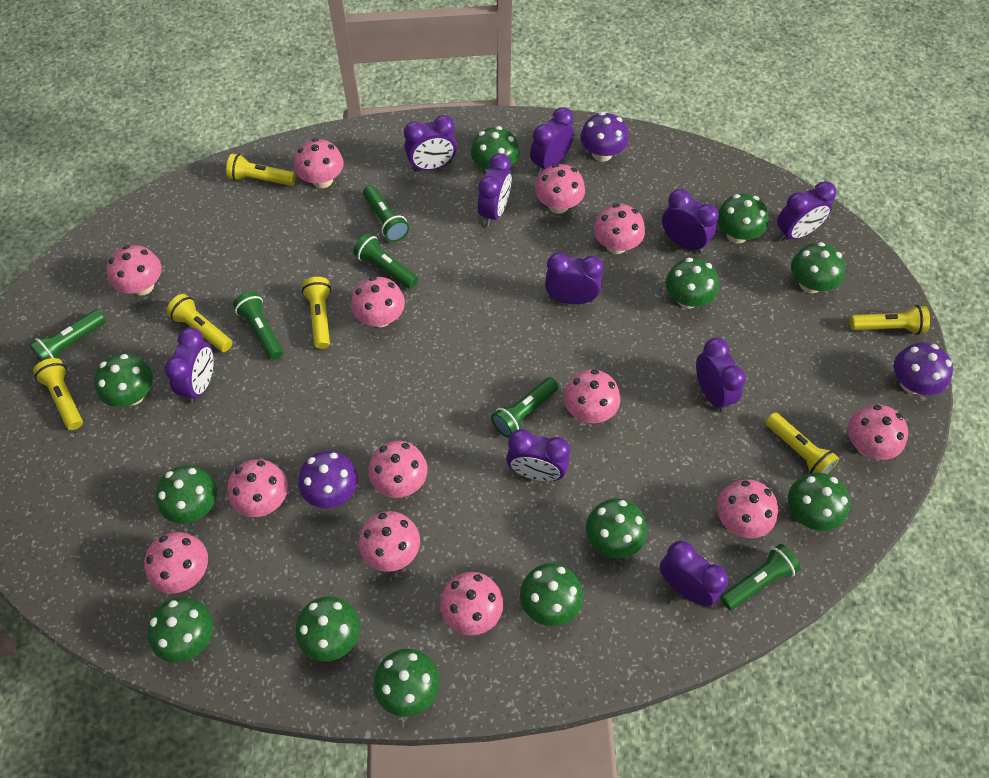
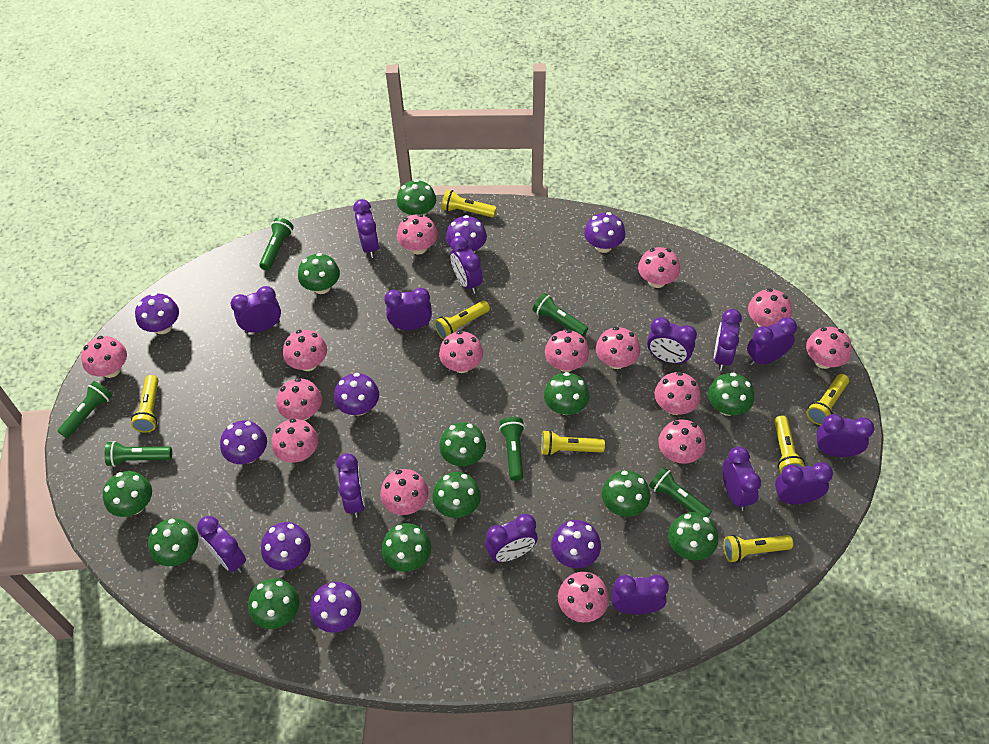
pink mushroom: 13 -> 15
purple clock: 10 -> 14
purple mushroom: 3 -> 8
yellow flashlight: 6 -> 7

